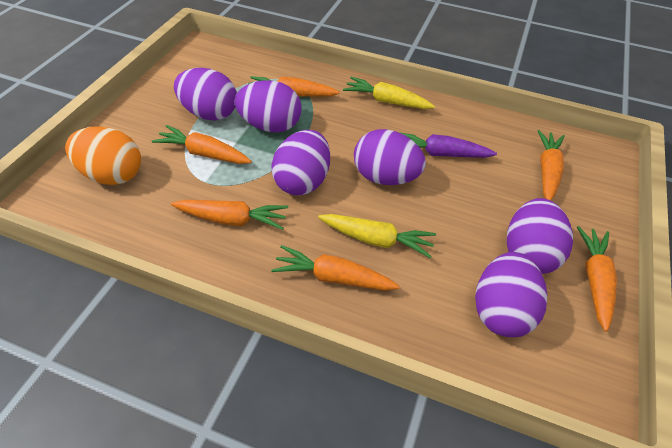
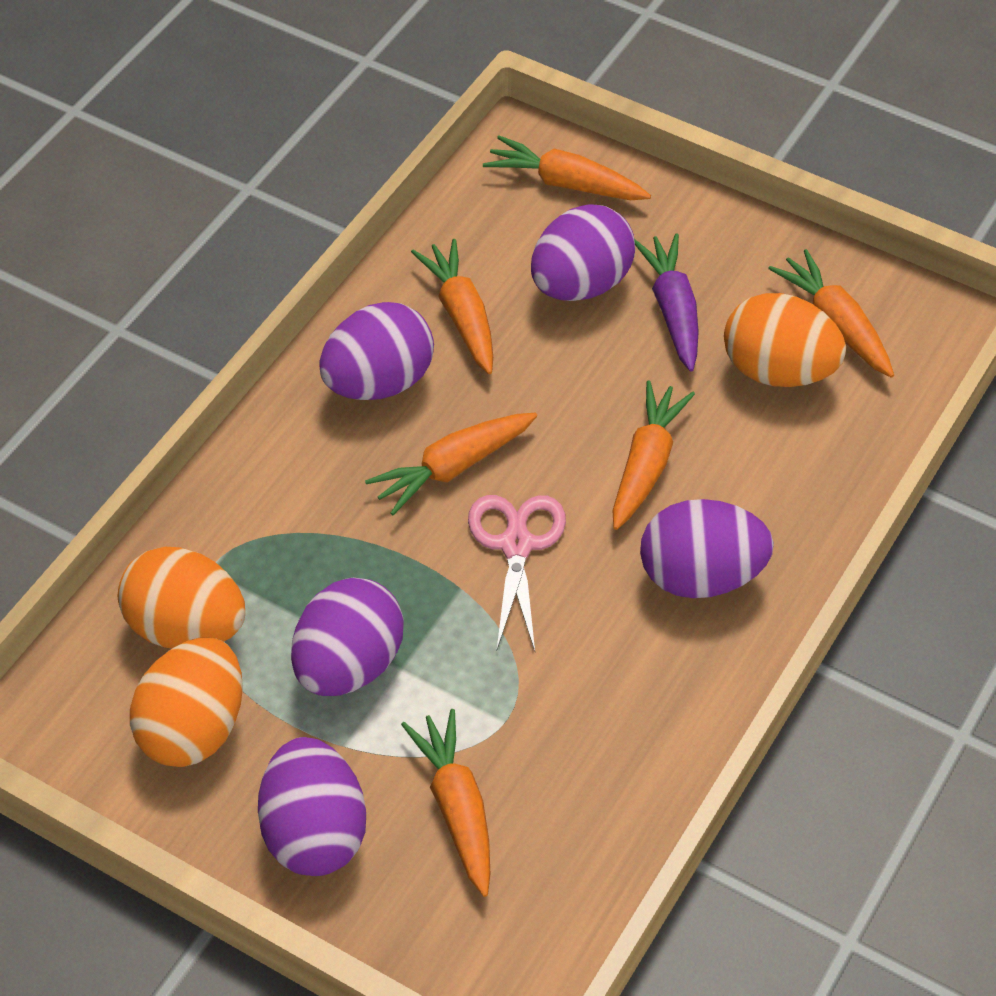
orange egg: 1 -> 3
pink scissors: 0 -> 1
purple egg: 6 -> 5
yellow carrot: 2 -> 0

